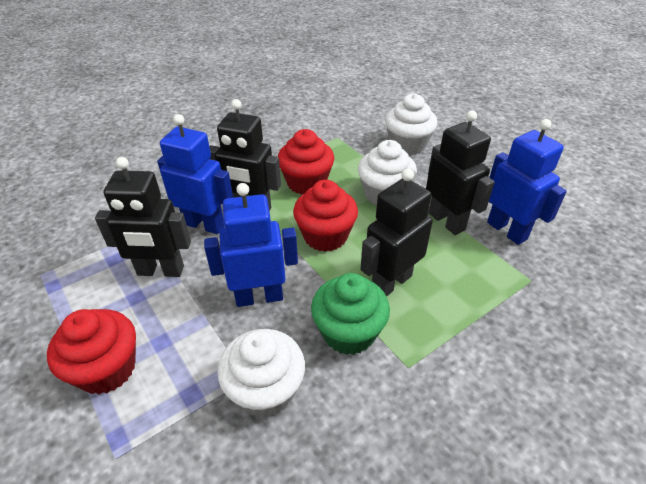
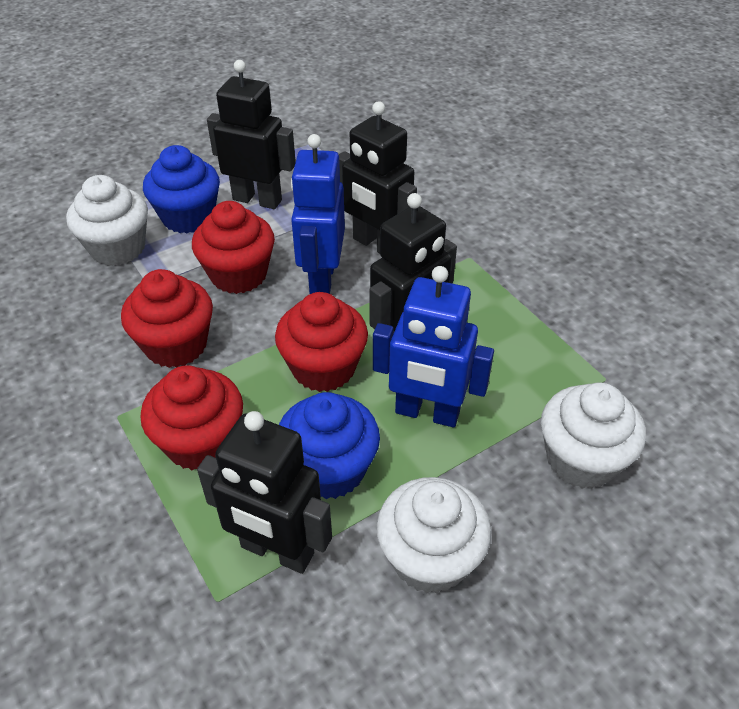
blue cupcake: 0 -> 2
blue robot: 3 -> 2
green cupcake: 1 -> 0
red cupcake: 3 -> 4

